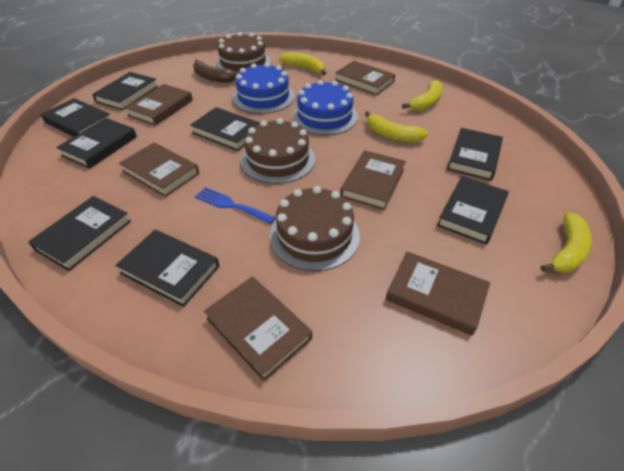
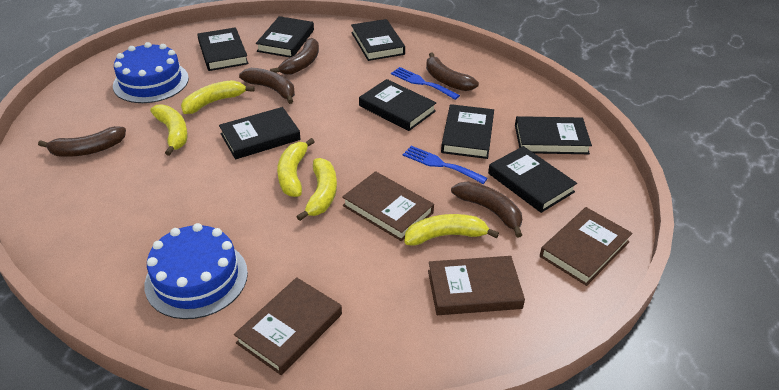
blue fork: 1 -> 2
brown banana: 1 -> 5
brown book: 6 -> 4
brown cake: 3 -> 0
yellow banana: 4 -> 5

